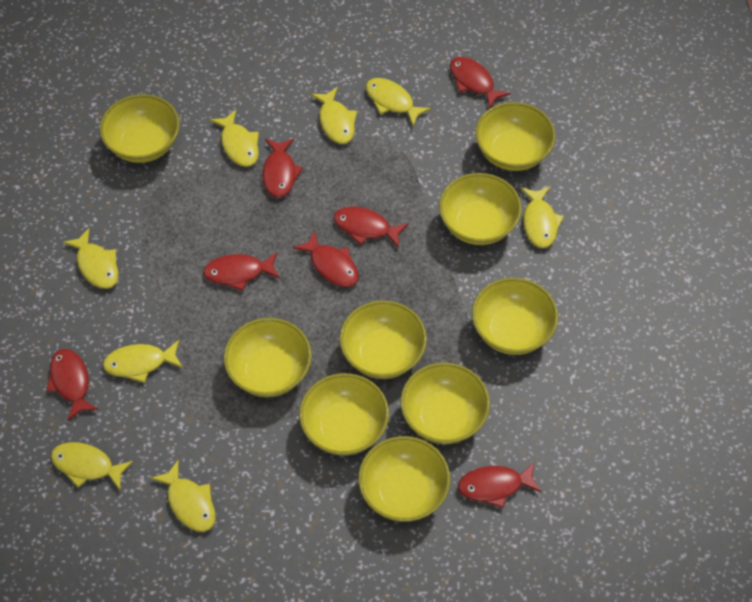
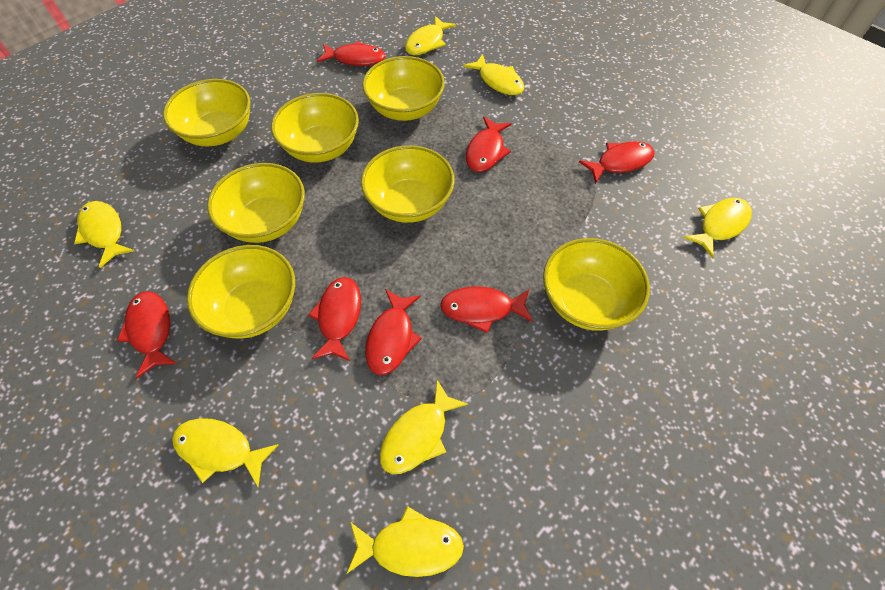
yellow bowl: 9 -> 7
yellow fish: 8 -> 7

